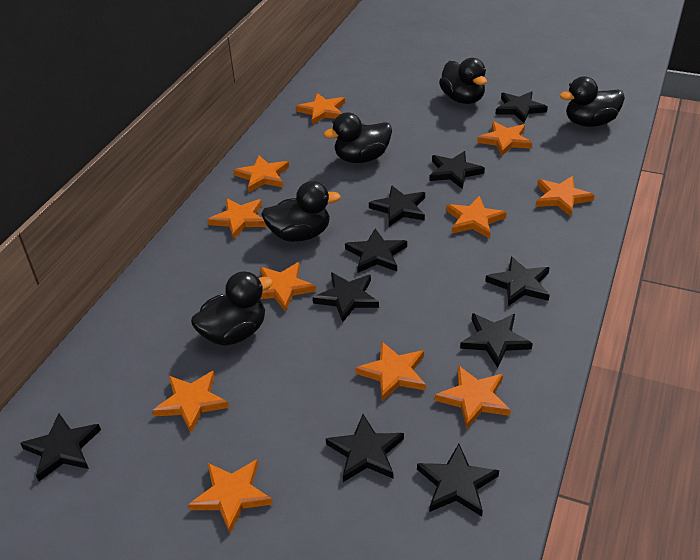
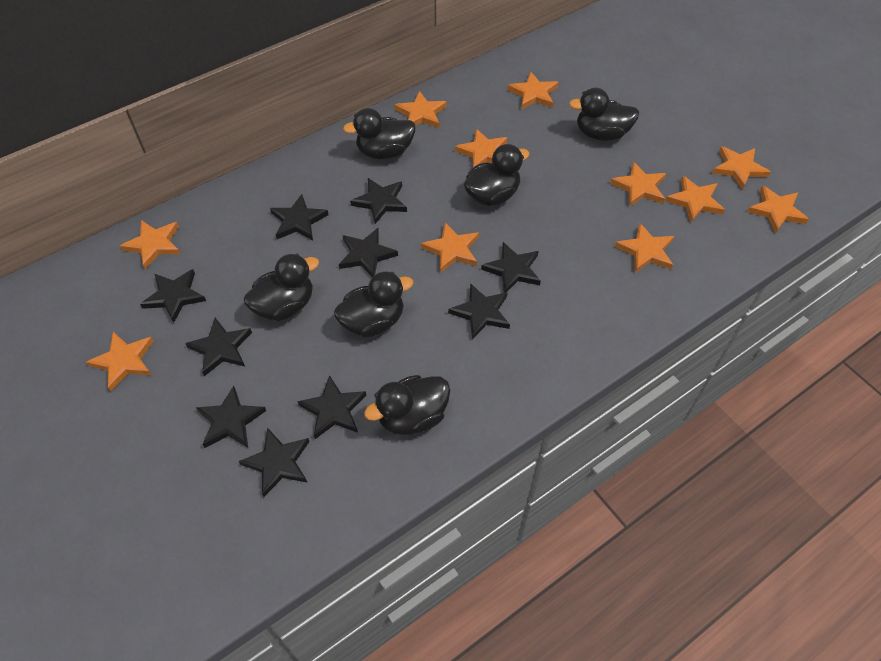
black duck: 5 -> 6

